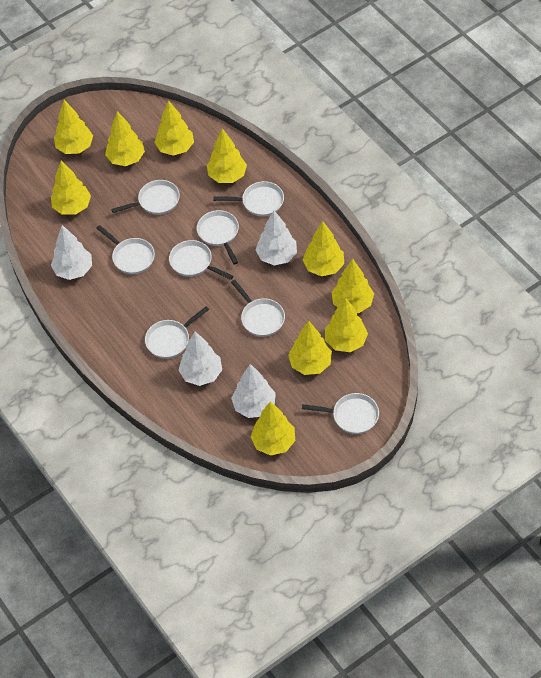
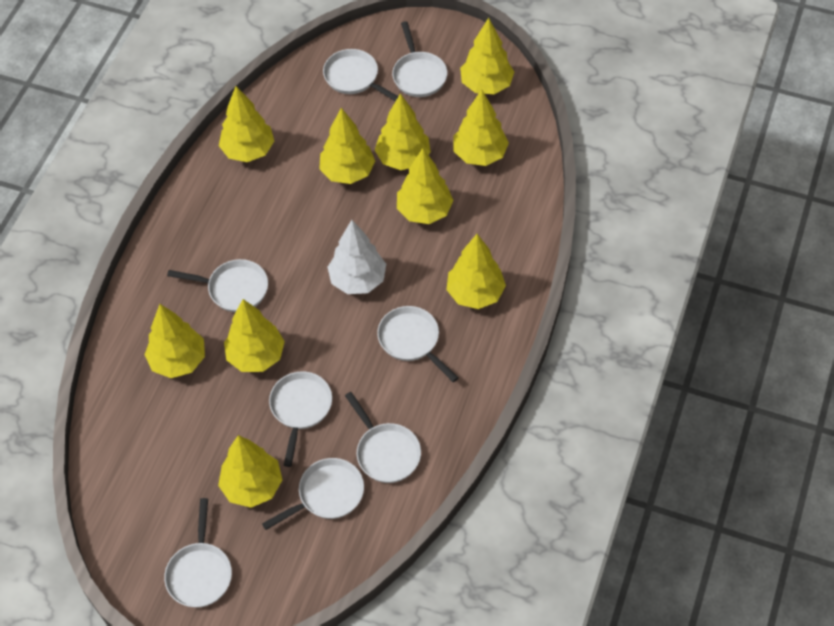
white tree: 4 -> 1

